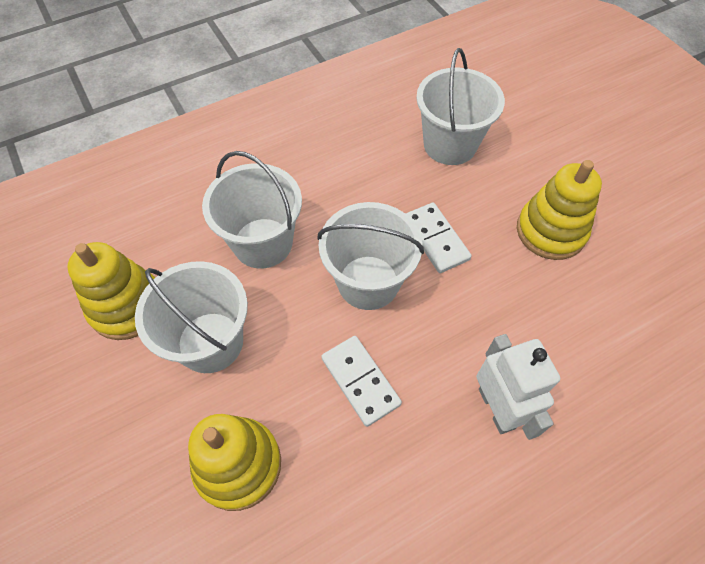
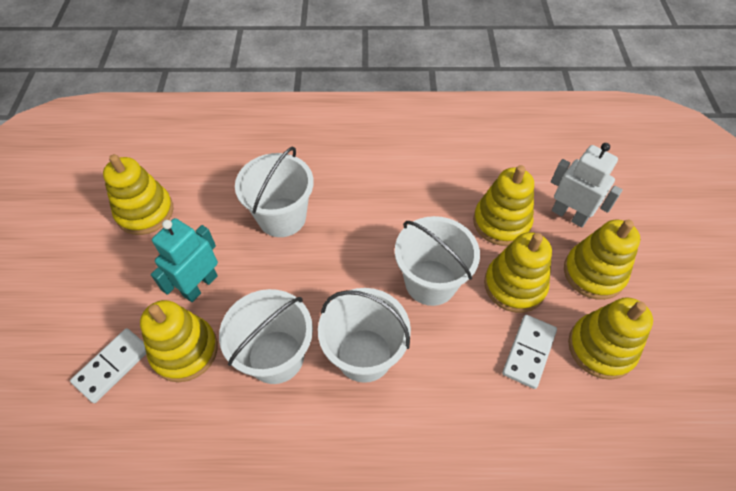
turquoise robot: 0 -> 1
yellow stacking toy: 3 -> 6

